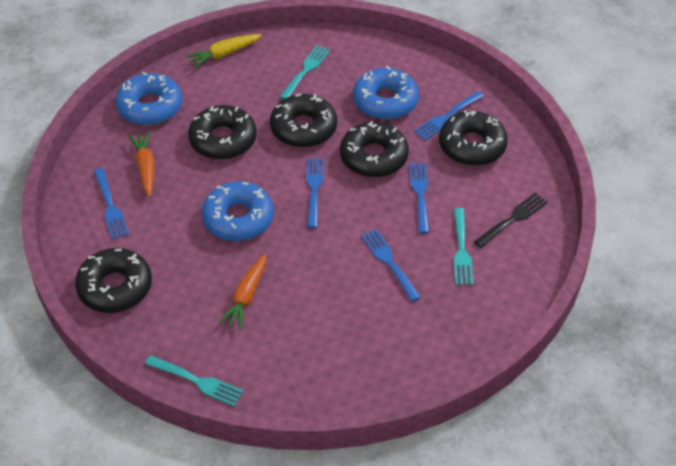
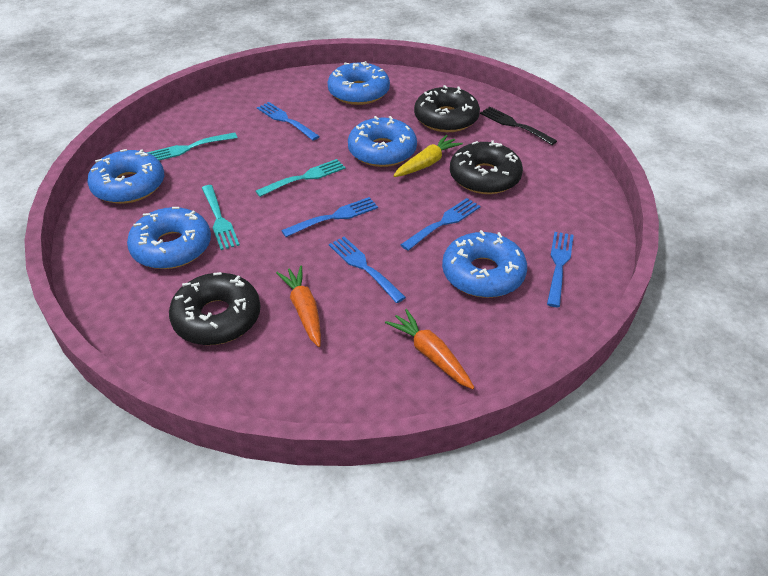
black donut: 5 -> 3
blue donut: 3 -> 5

